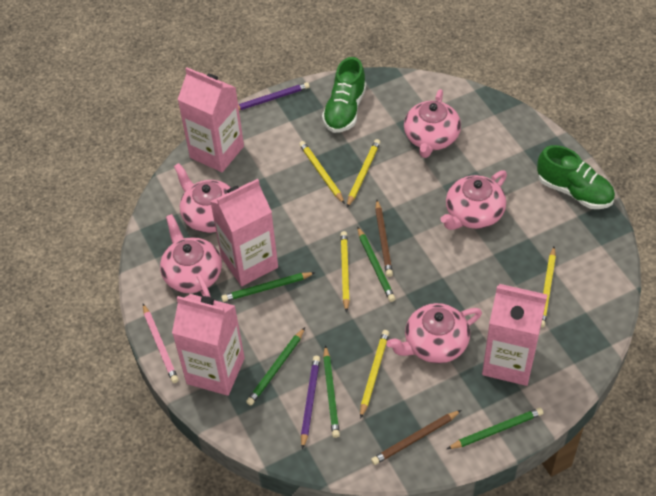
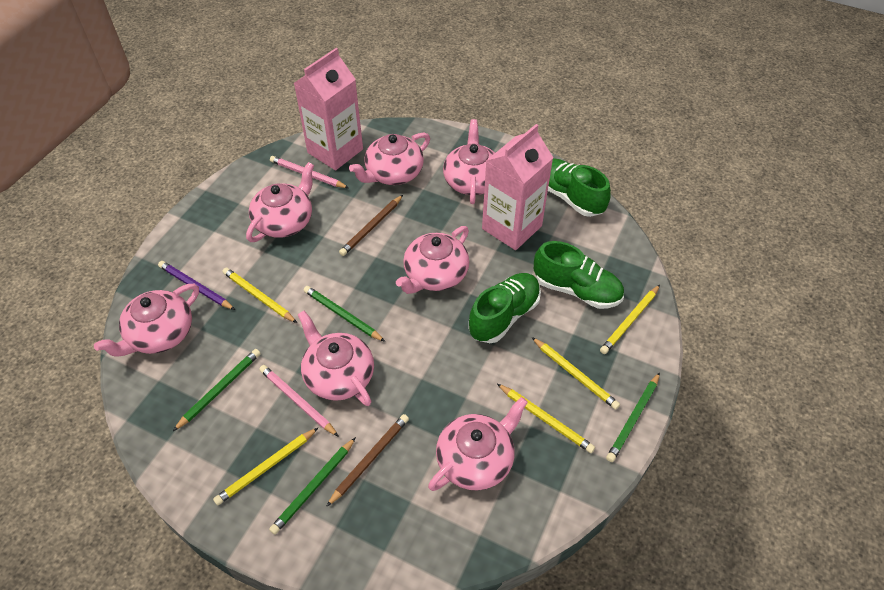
green pencil: 5 -> 4
green shoe: 2 -> 3
pink carton: 4 -> 2
pink pencil: 1 -> 2
pink teapot: 5 -> 7
purple pencil: 2 -> 1

